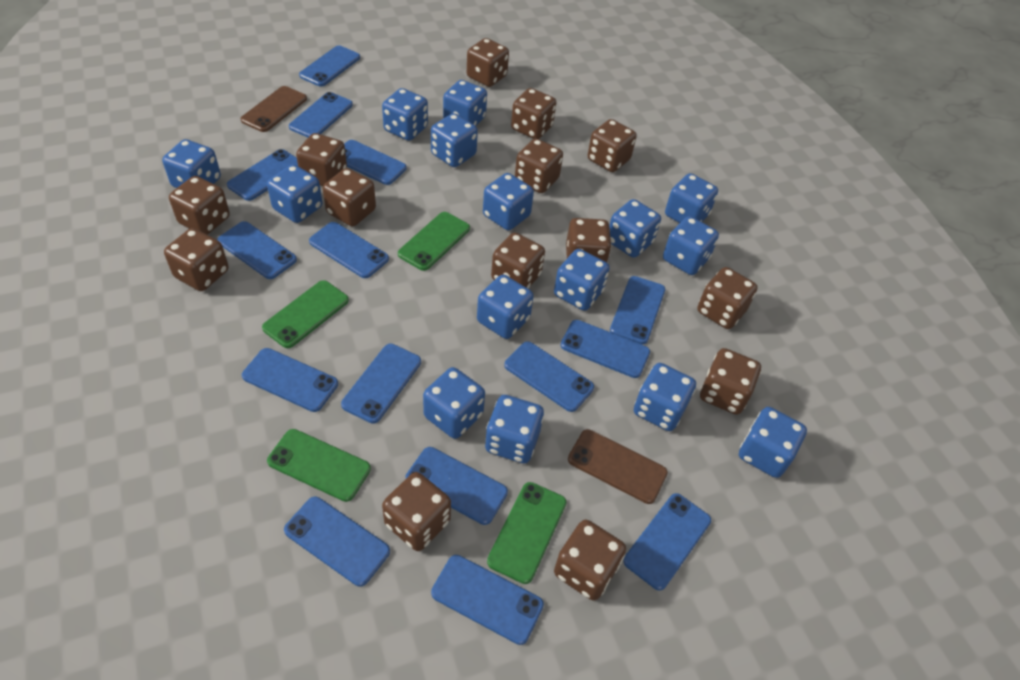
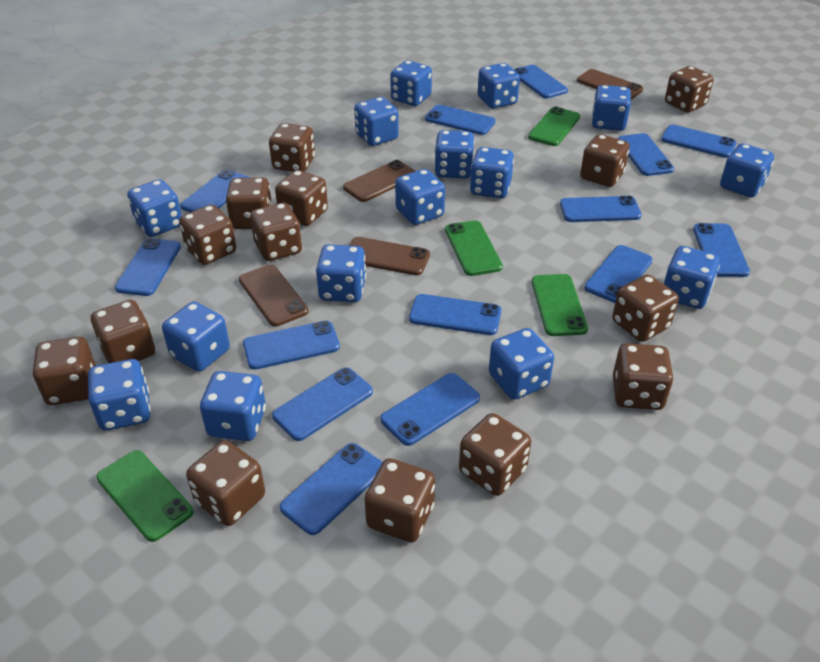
blue phone: 15 -> 14
brown phone: 2 -> 4

